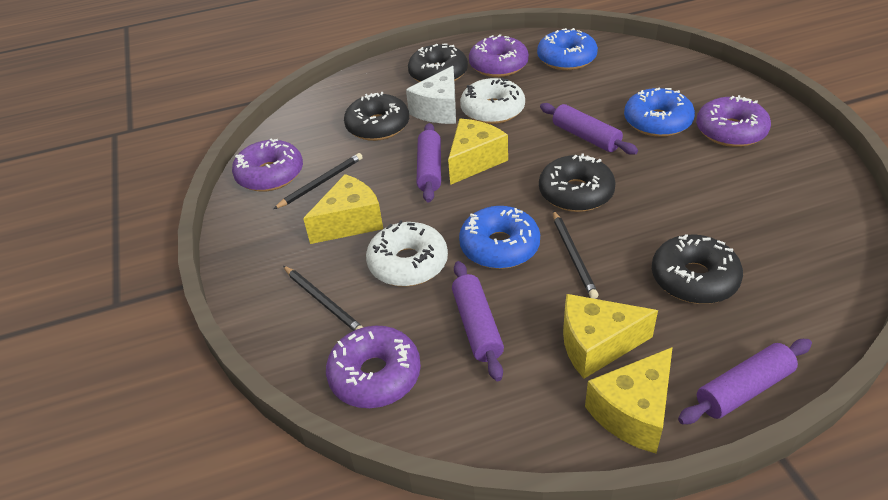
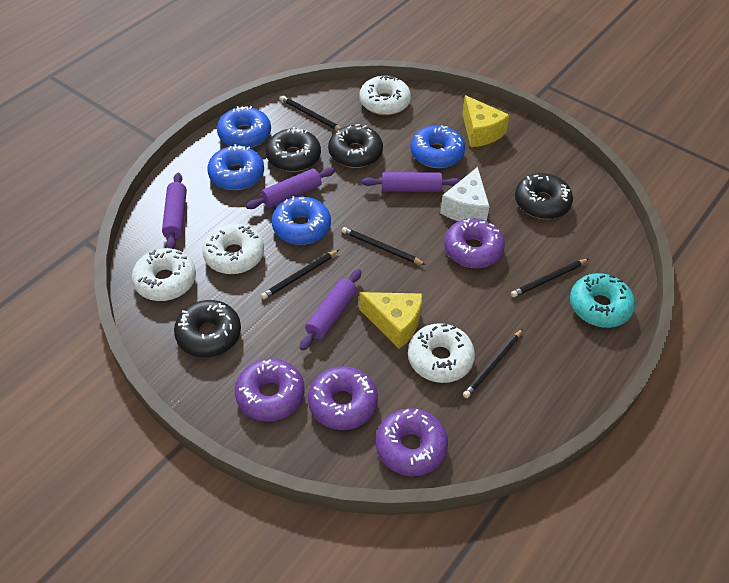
black pencil: 3 -> 5
blue donut: 3 -> 4
turquoise donut: 0 -> 1
white donut: 2 -> 4
yellow cheese: 4 -> 2

